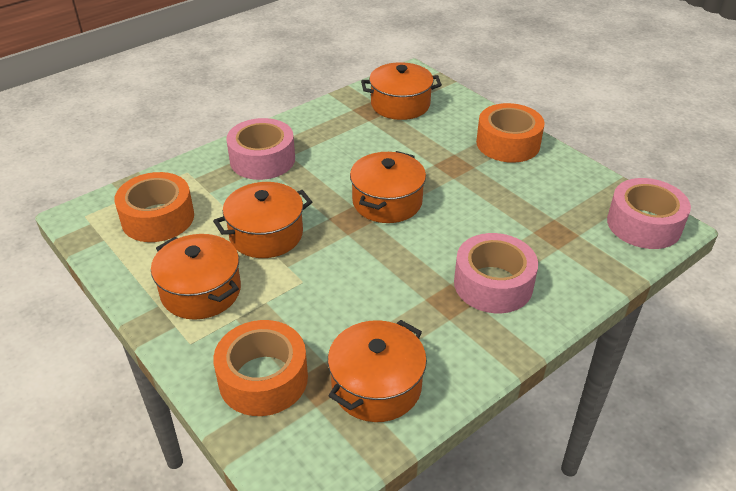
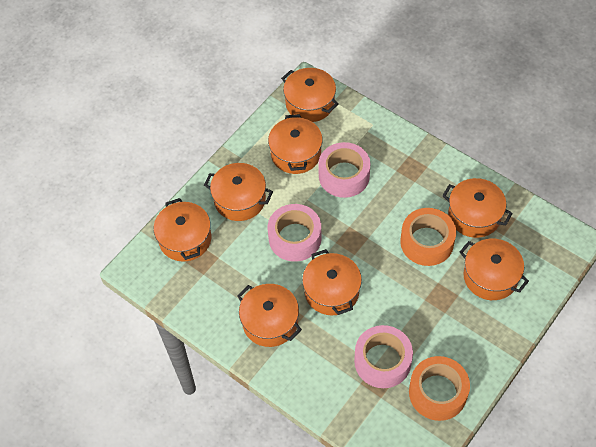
orange pot: 5 -> 8
orange tape: 3 -> 2

